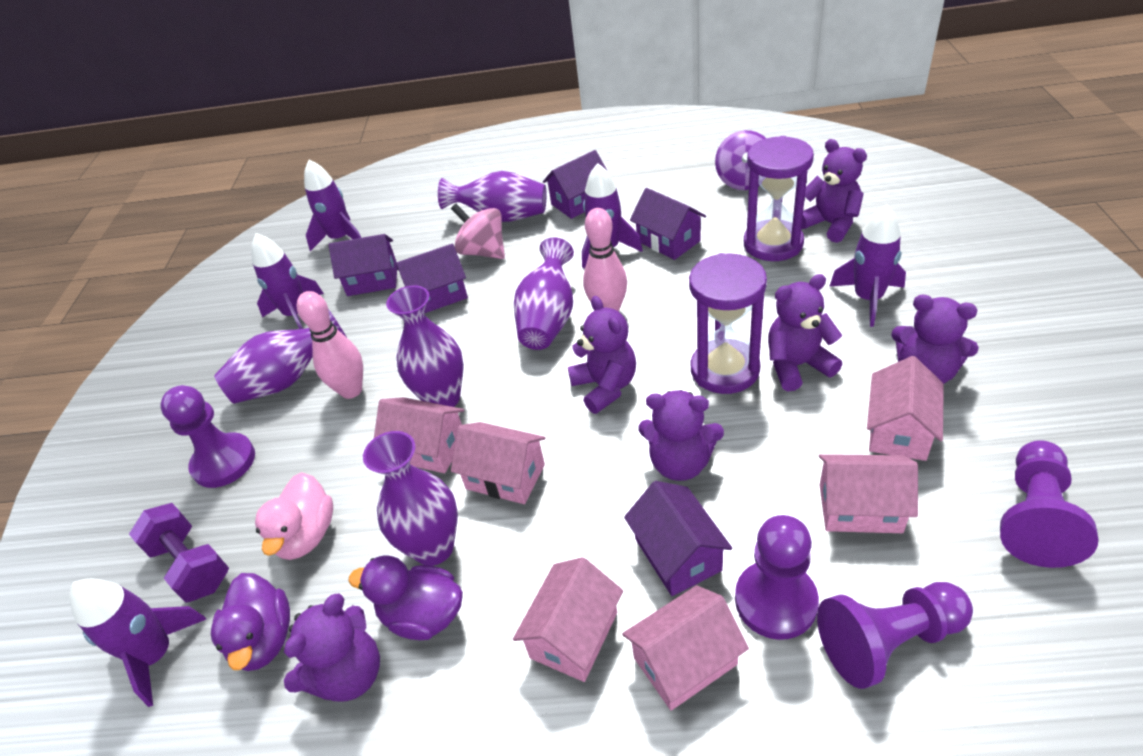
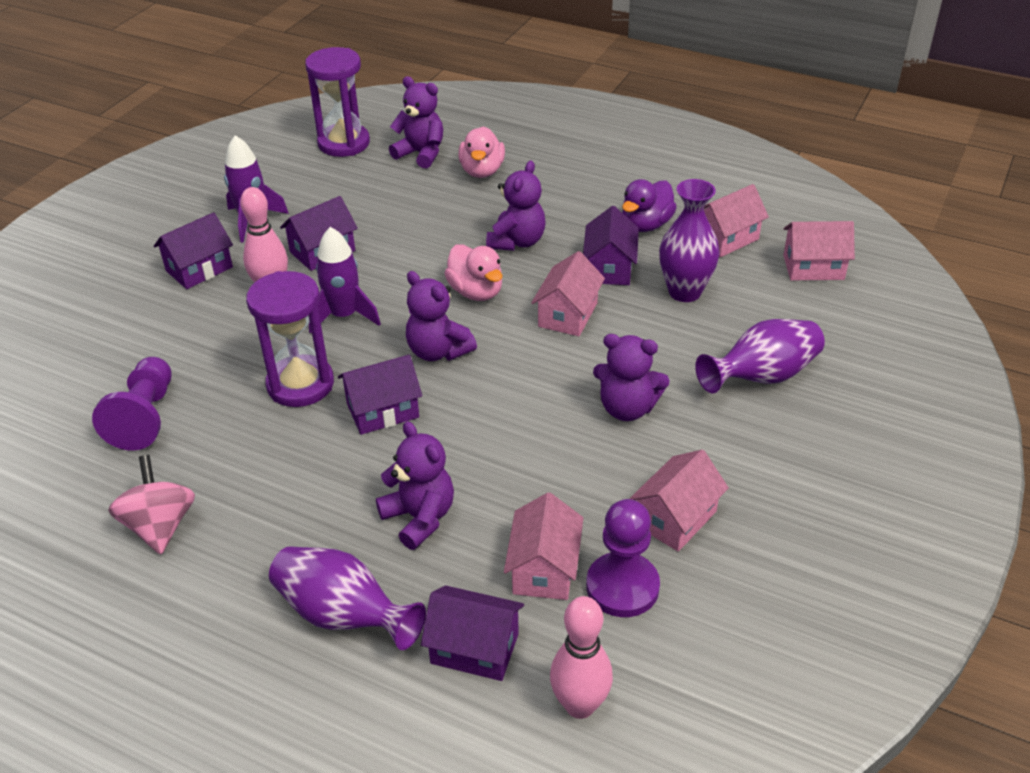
pink duck: 1 -> 2
pink house: 6 -> 5
purple duck: 2 -> 1
purple dumbbell: 1 -> 0
purple pawn: 4 -> 2
purple rocket: 5 -> 2
purple spinning top: 1 -> 0
purple teddy bear: 6 -> 5
purple vase: 5 -> 3

